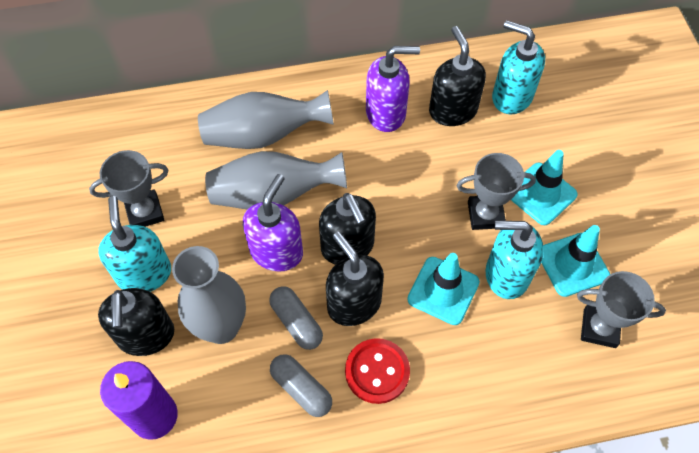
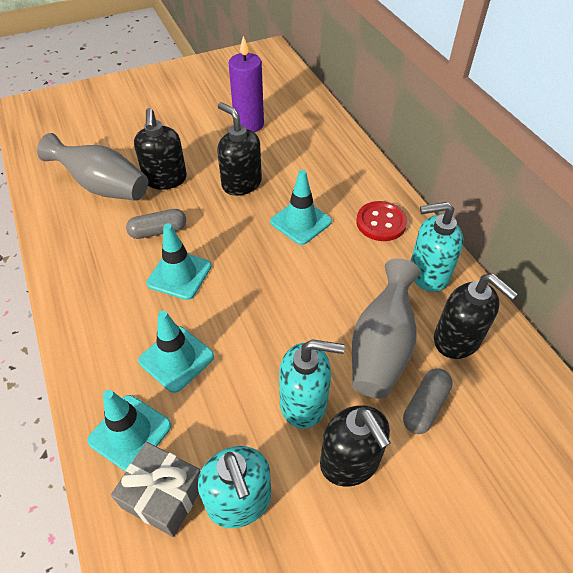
grey gift: 0 -> 1
grey trophy: 3 -> 0
grey vase: 3 -> 2
purple soap dispenser: 2 -> 0
turquoise traffic cone: 3 -> 4

